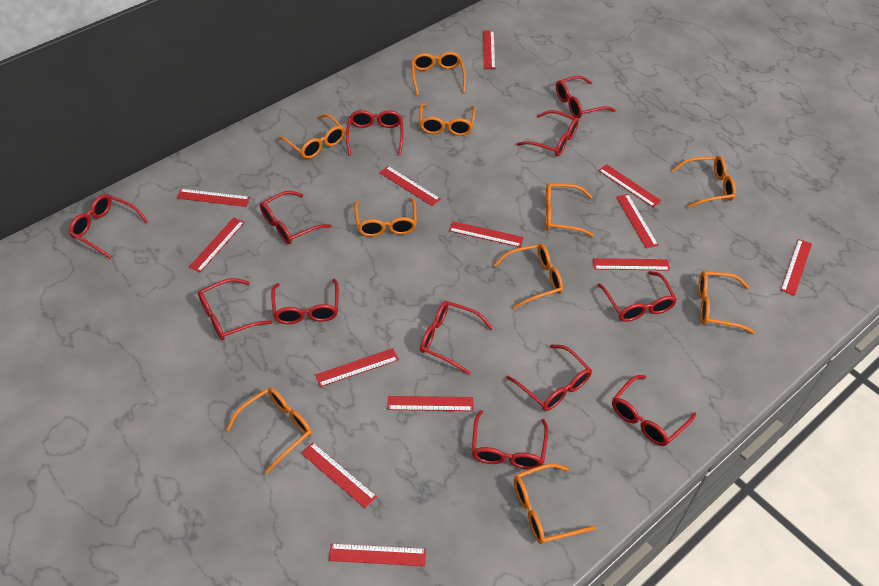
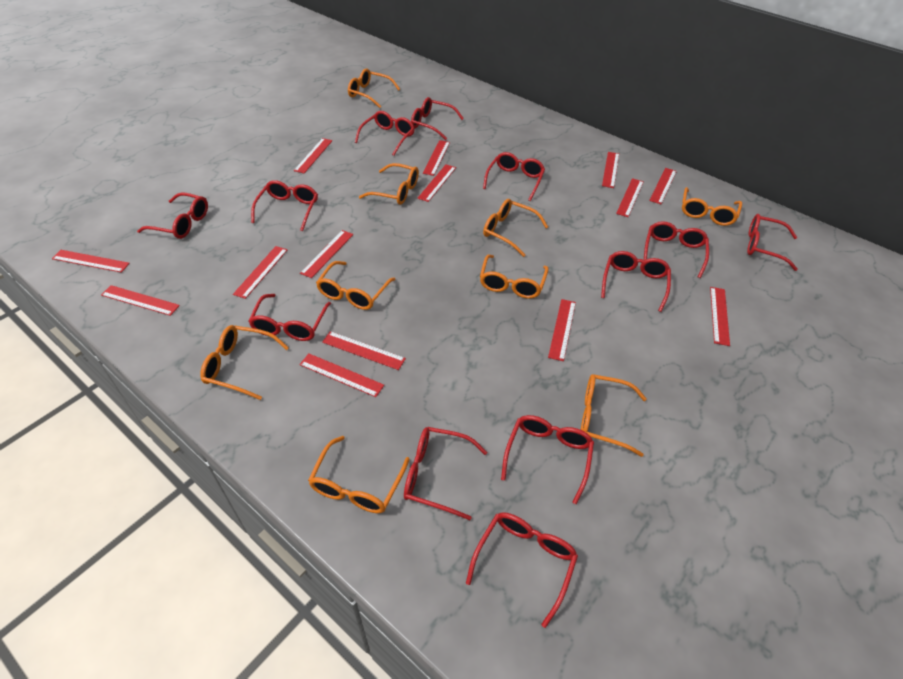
orange glasses: 10 -> 9
red ruler: 13 -> 14

